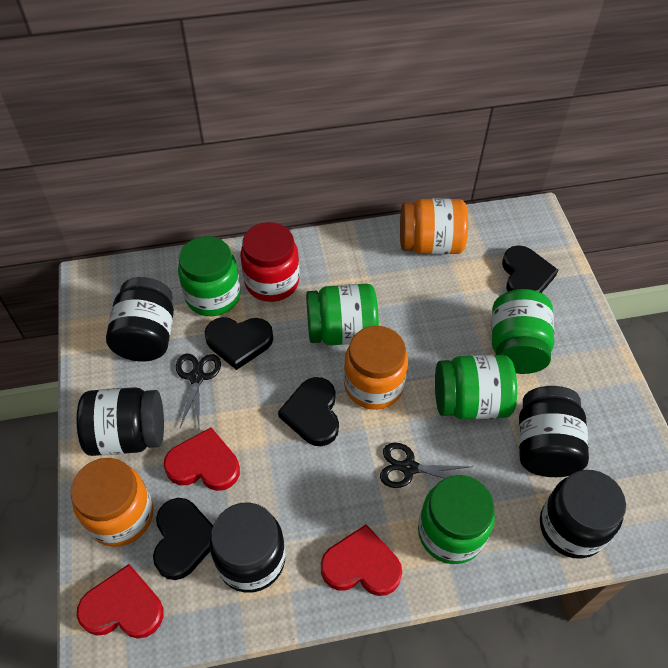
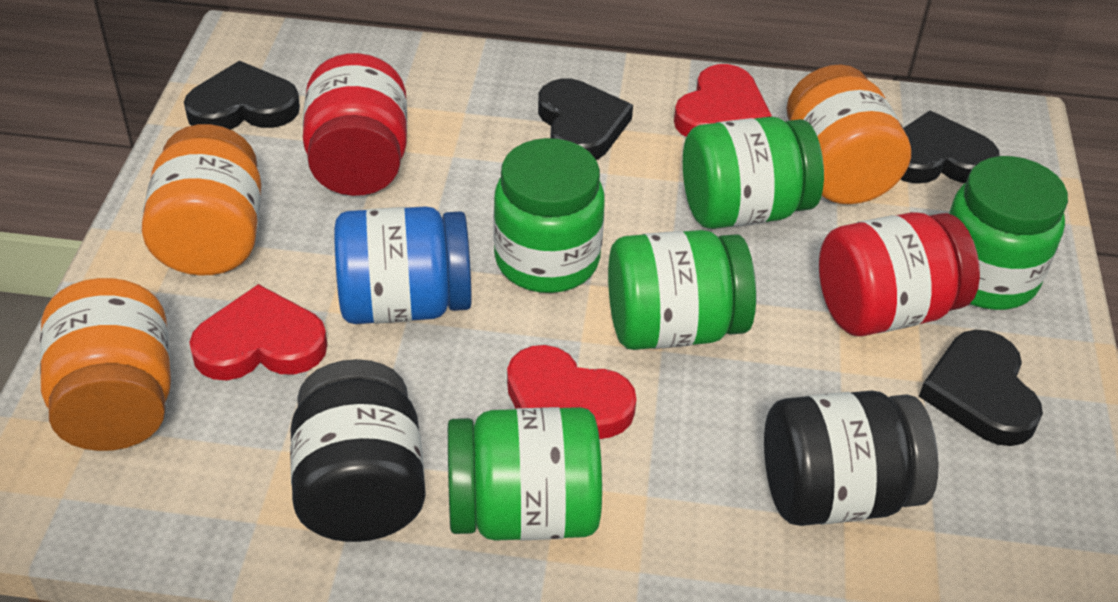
black jar: 5 -> 2
black scissors: 2 -> 0
blue jar: 0 -> 1
red jar: 1 -> 2

